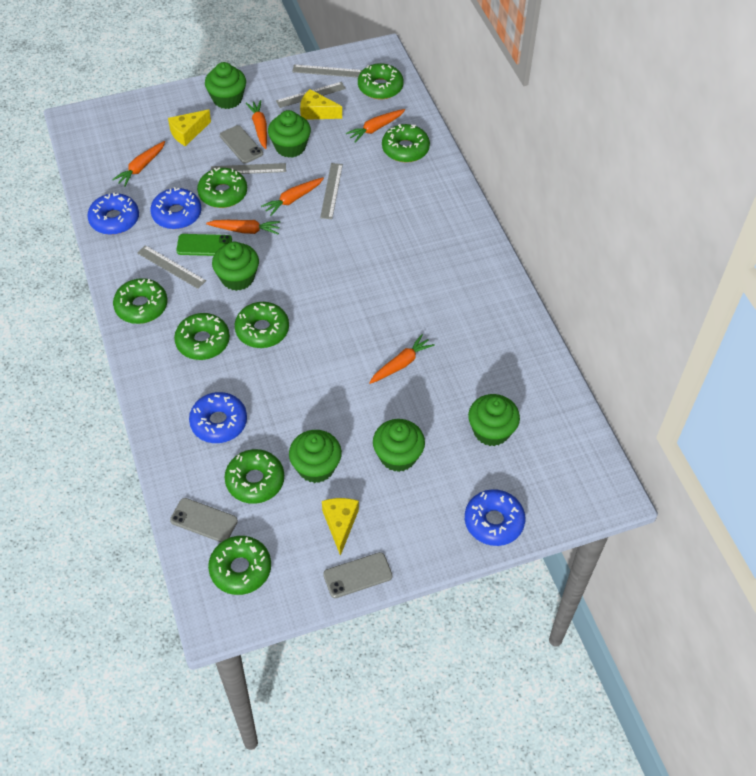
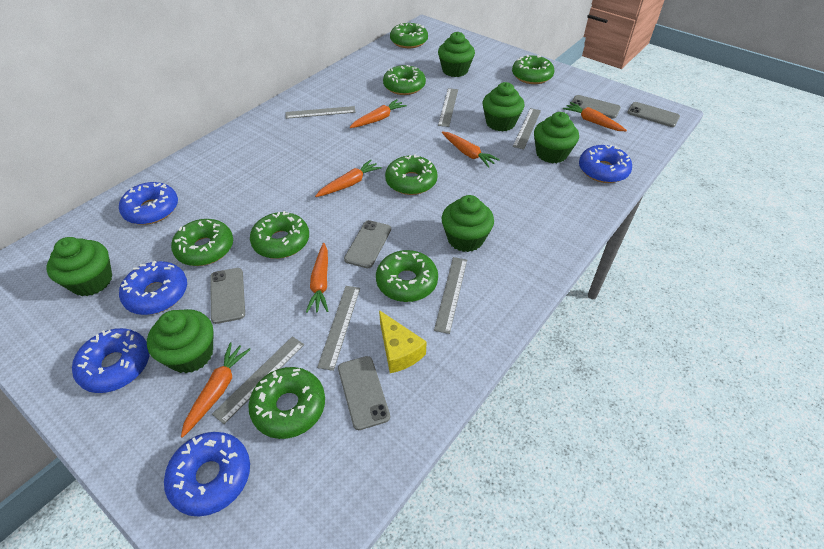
blue donut: 4 -> 5
green phone: 1 -> 0
grey phone: 3 -> 5
grey ruler: 5 -> 6
yellow cheese: 3 -> 1

